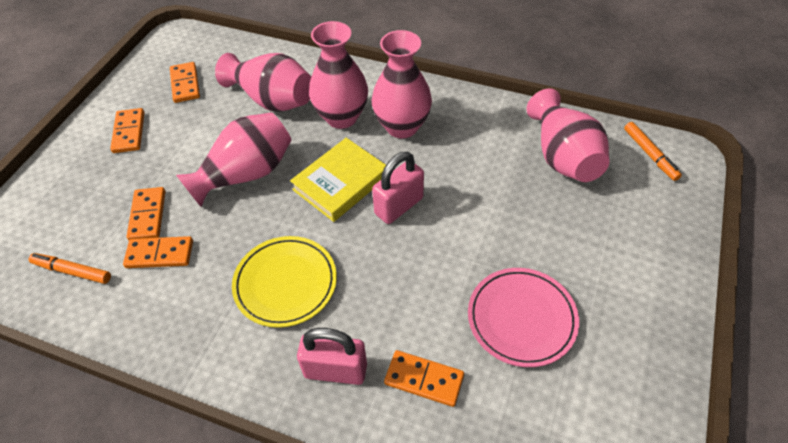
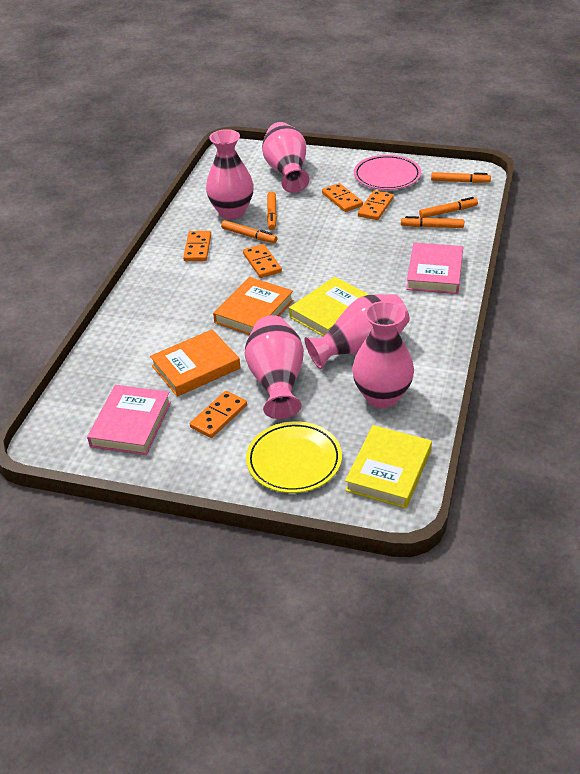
orange book: 0 -> 2
orange marker: 2 -> 5
pink book: 0 -> 2
pink padlock: 2 -> 0
yellow book: 1 -> 2

